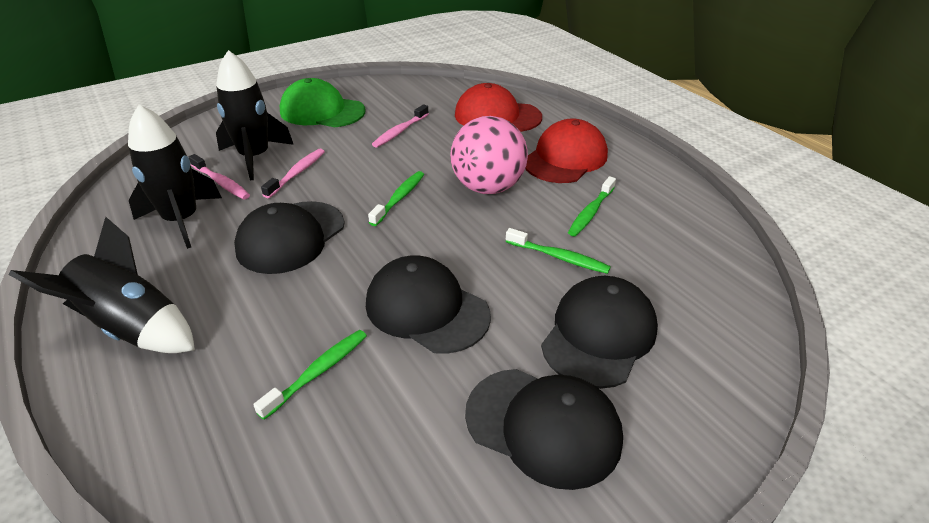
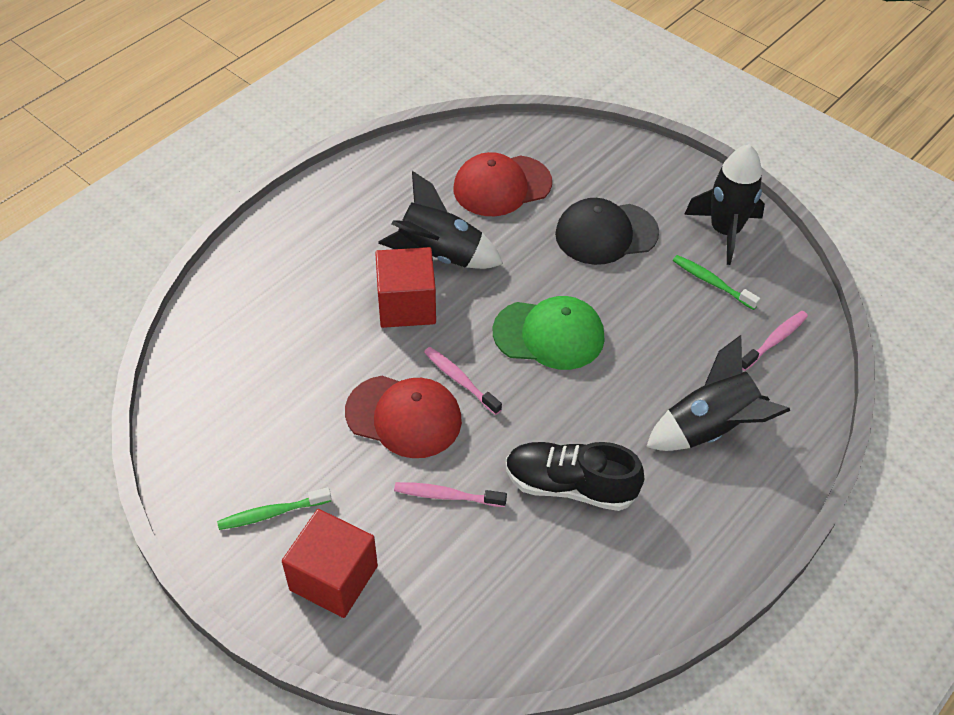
black cap: 4 -> 1
black shoe: 0 -> 1
green toothbrush: 4 -> 2
pink ball: 1 -> 0
red cube: 0 -> 2

